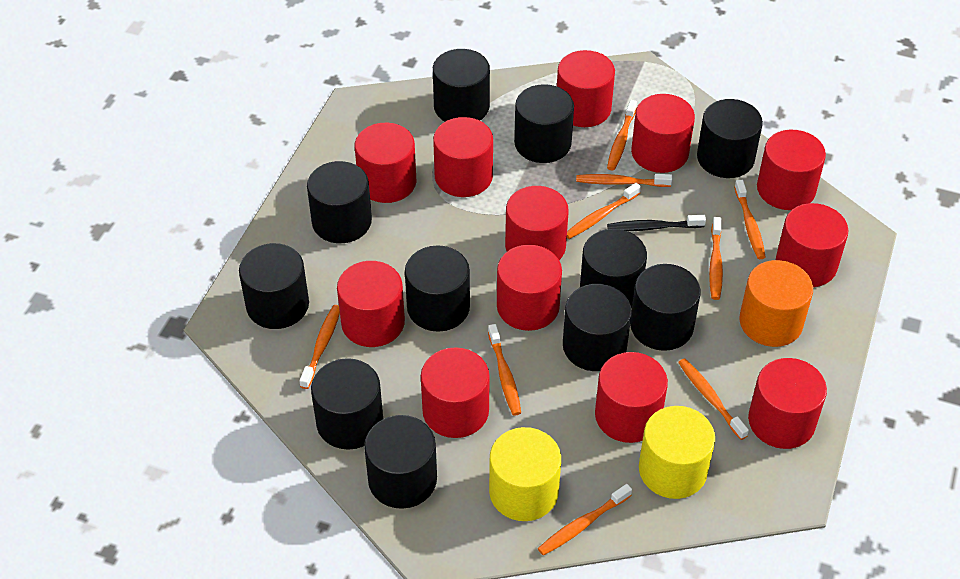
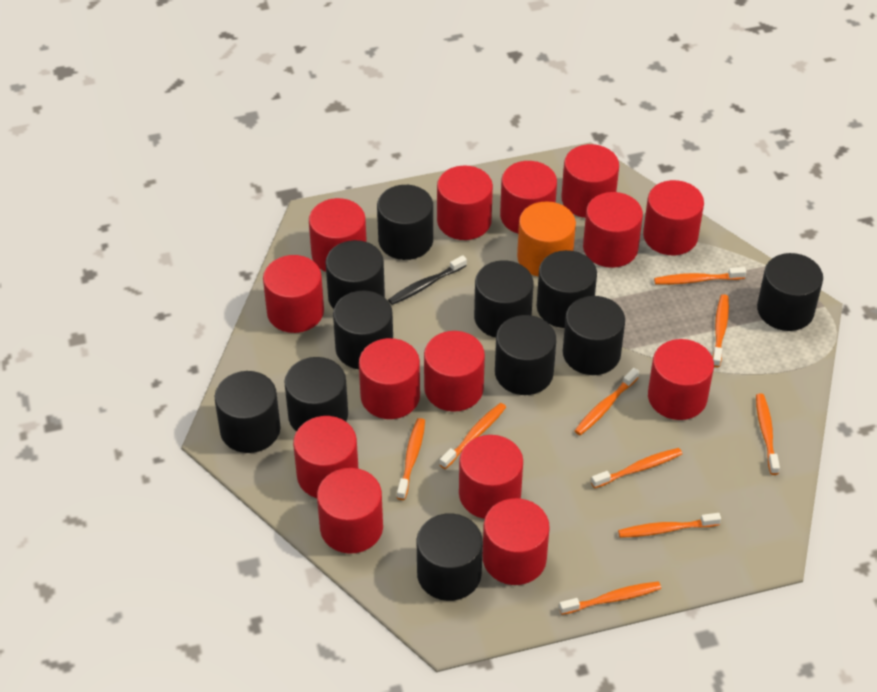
red cylinder: 12 -> 14
yellow cylinder: 2 -> 0

